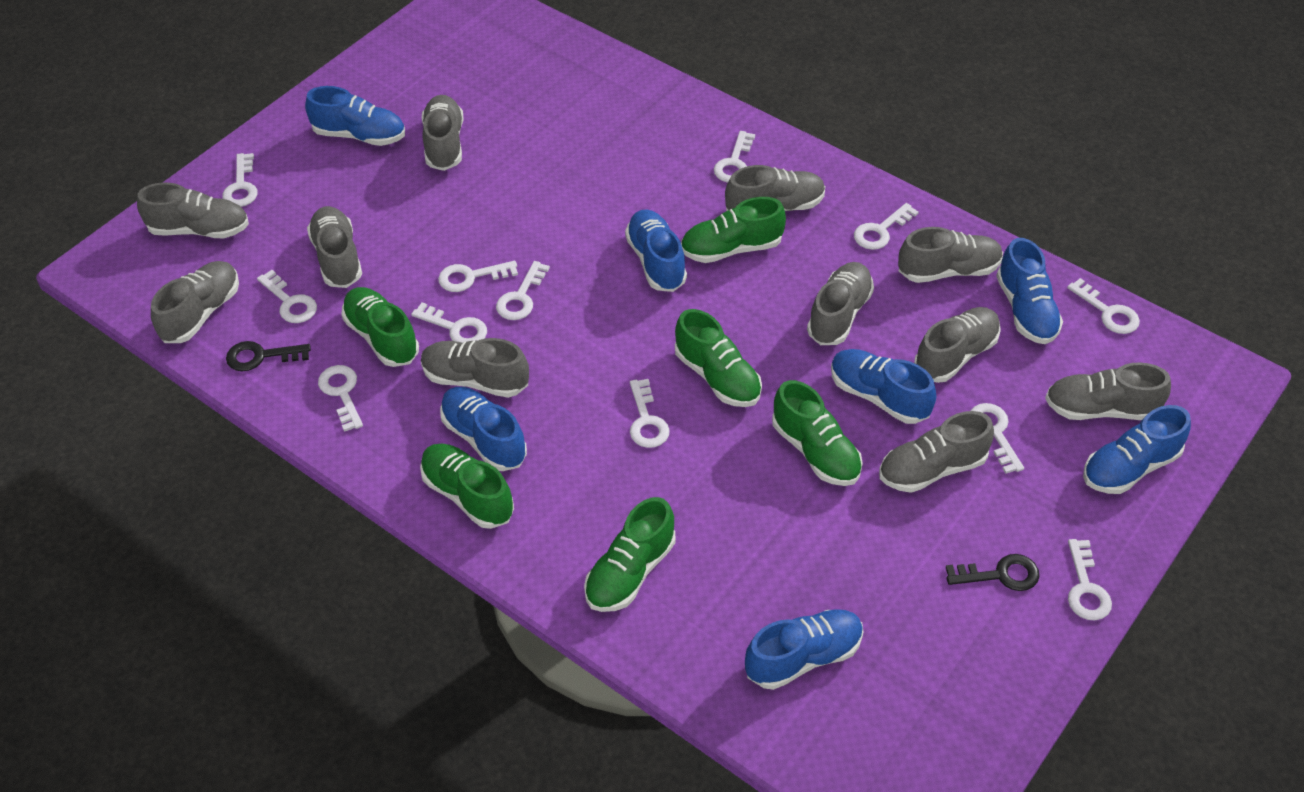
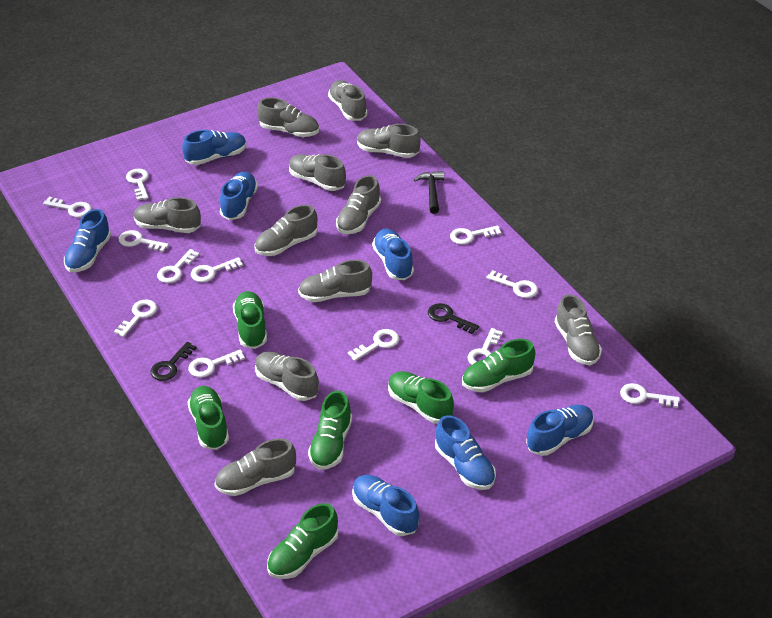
black hammer: 0 -> 1

